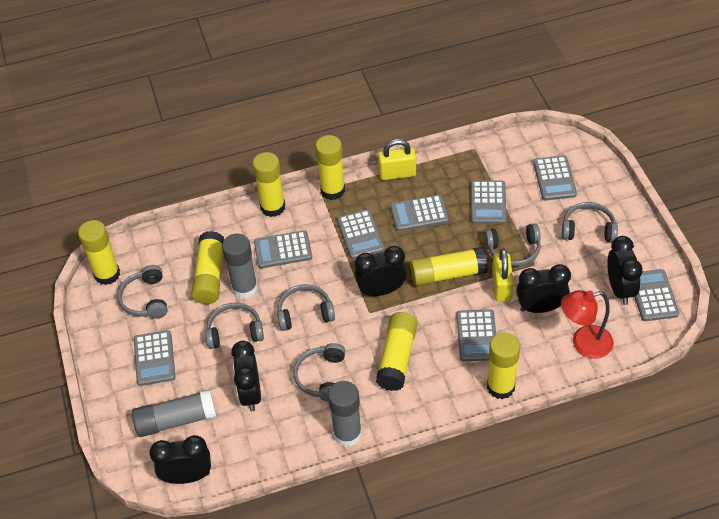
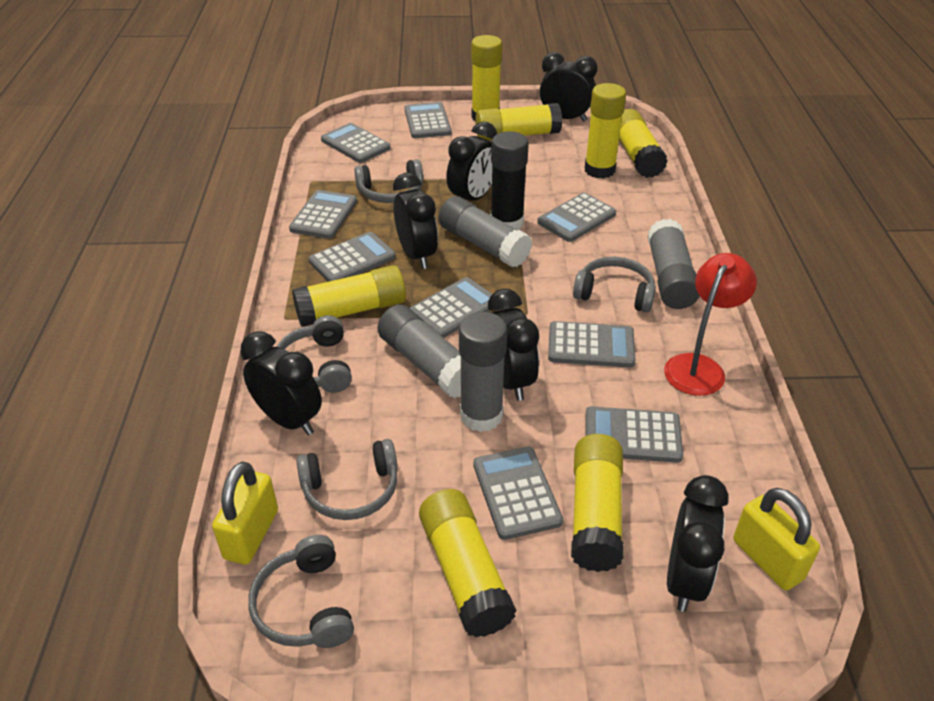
black clock: 5 -> 6
black glue stick: 0 -> 1
grey calculator: 8 -> 9
grey glue stick: 3 -> 4
grey headphones: 6 -> 5

